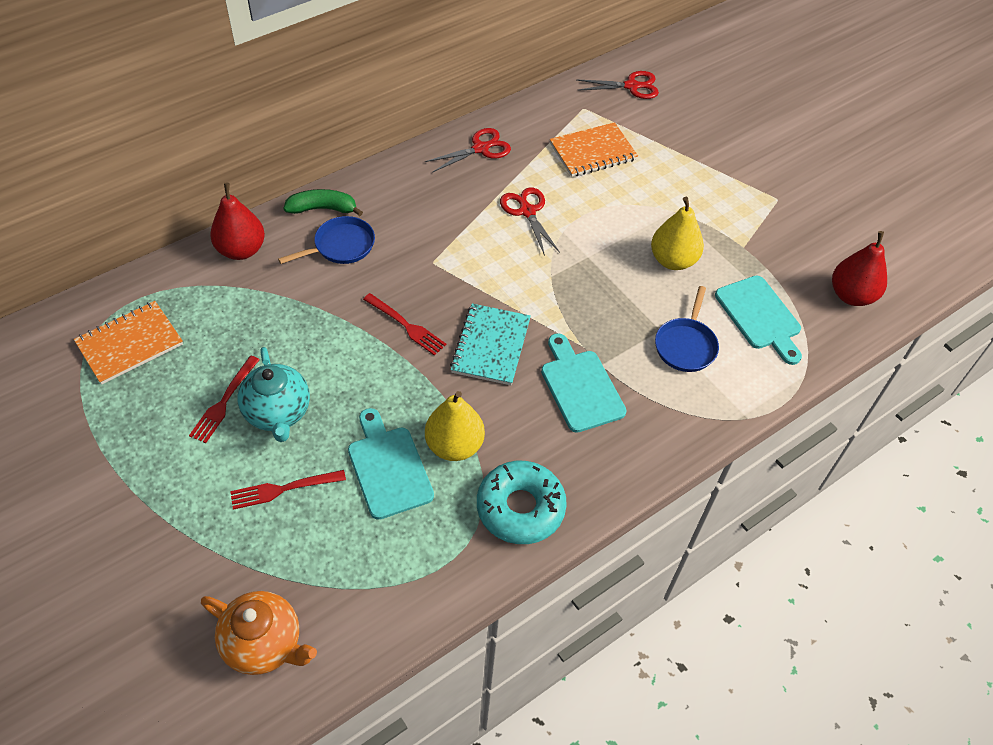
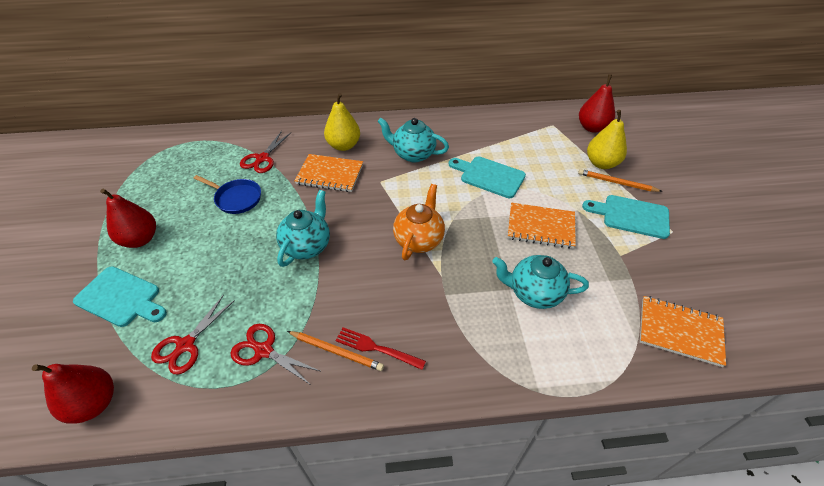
blue pan: 2 -> 1
green banana: 1 -> 0
orange notebook: 2 -> 3
orange pencil: 0 -> 2
red fork: 3 -> 1
red pear: 2 -> 3
turquoise donut: 1 -> 0
turquoise notebook: 1 -> 0
turquoise teapot: 1 -> 3

